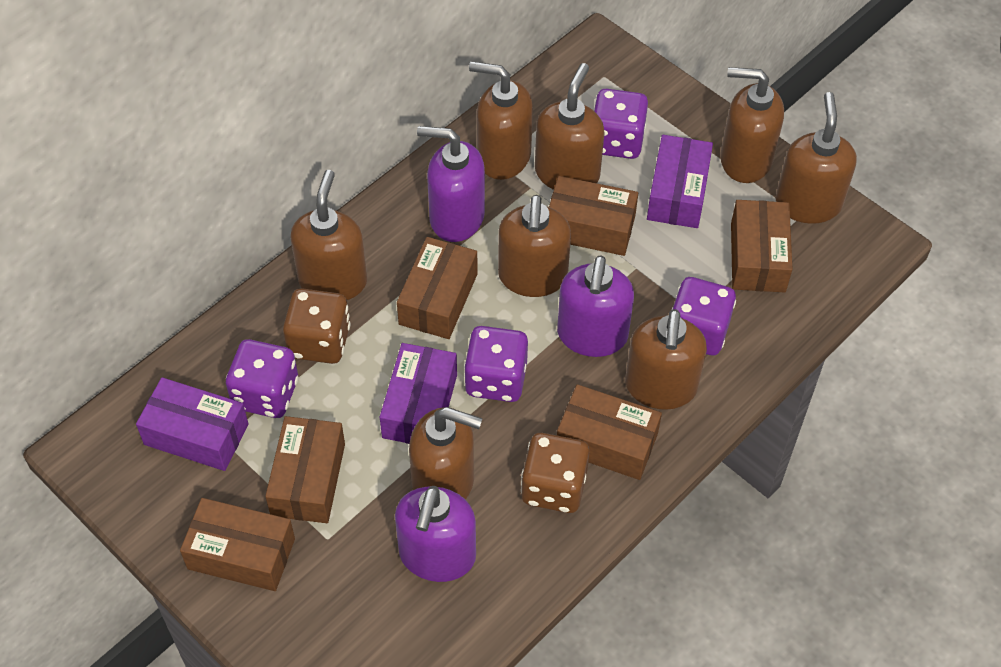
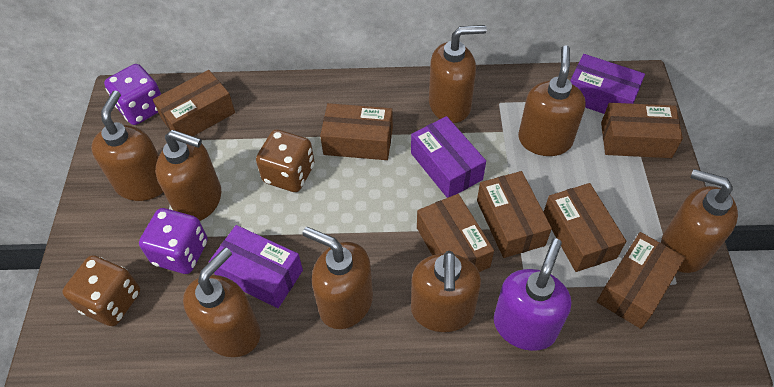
brown box: 6 -> 7
purple dice: 4 -> 2
purple soap dispenser: 3 -> 1

